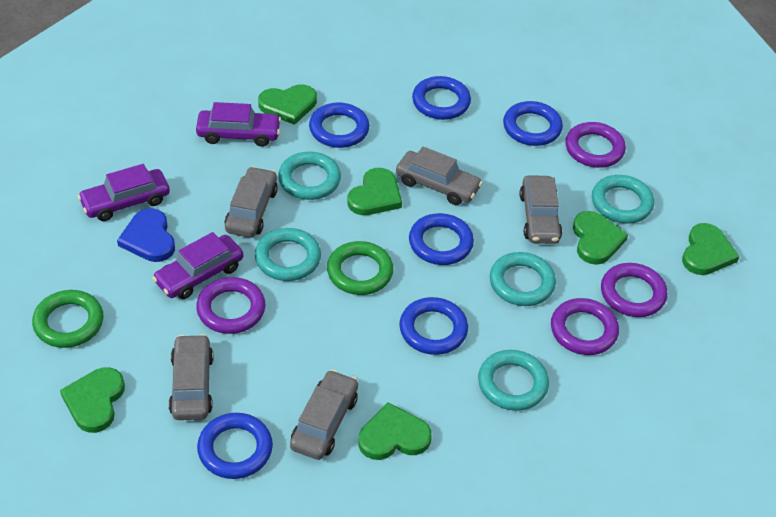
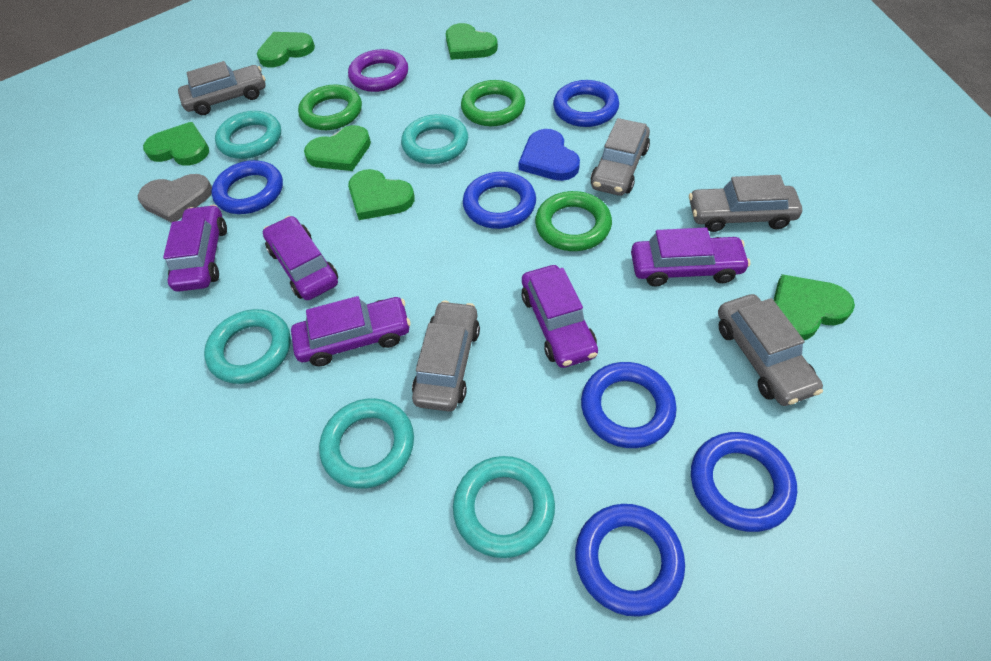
green ring: 2 -> 3
grey heart: 0 -> 1
purple car: 3 -> 5
purple ring: 4 -> 1

